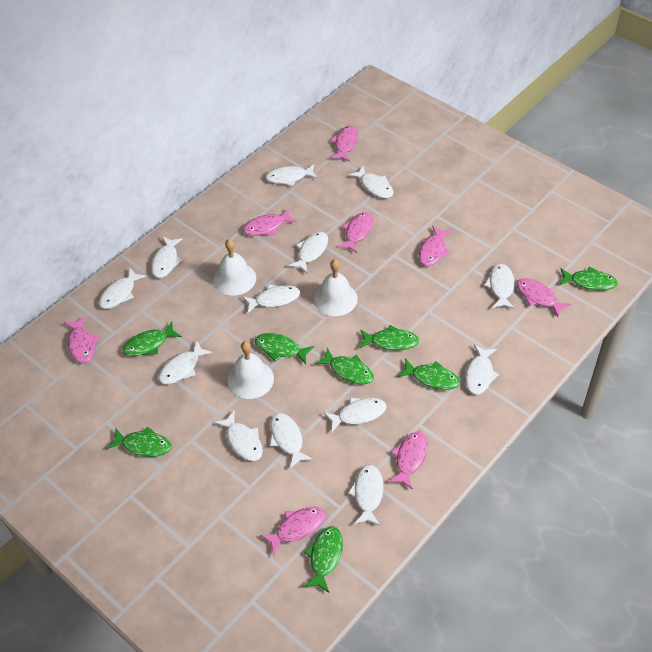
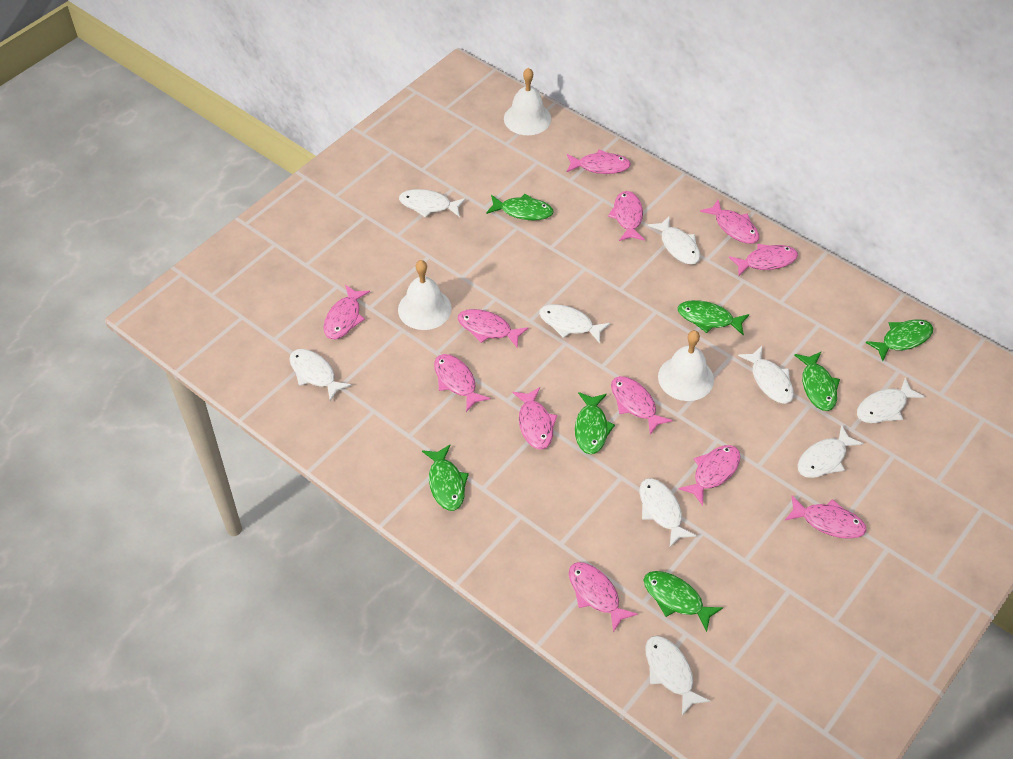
green fish: 8 -> 7
pink fish: 8 -> 12
white fish: 13 -> 9

